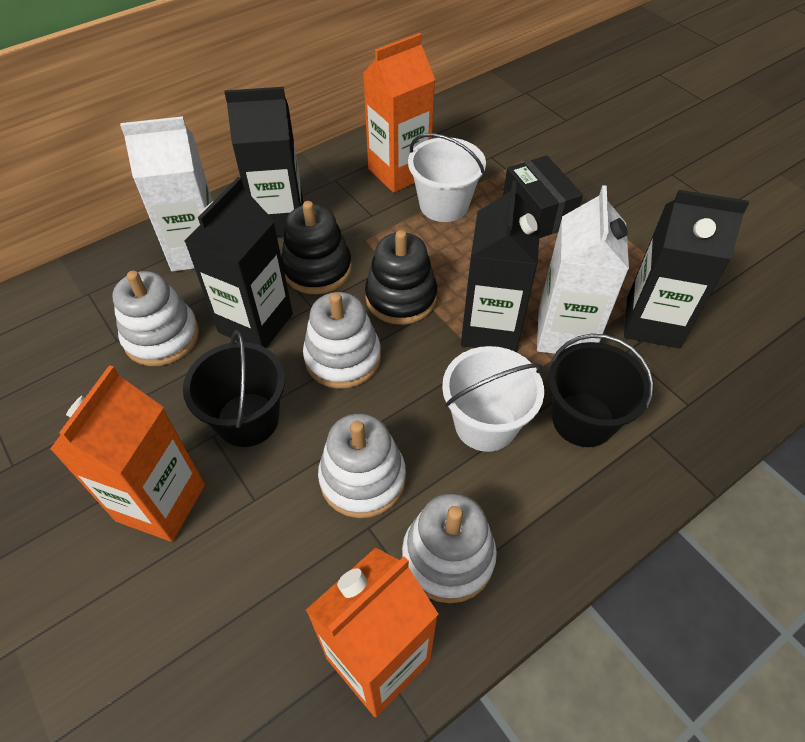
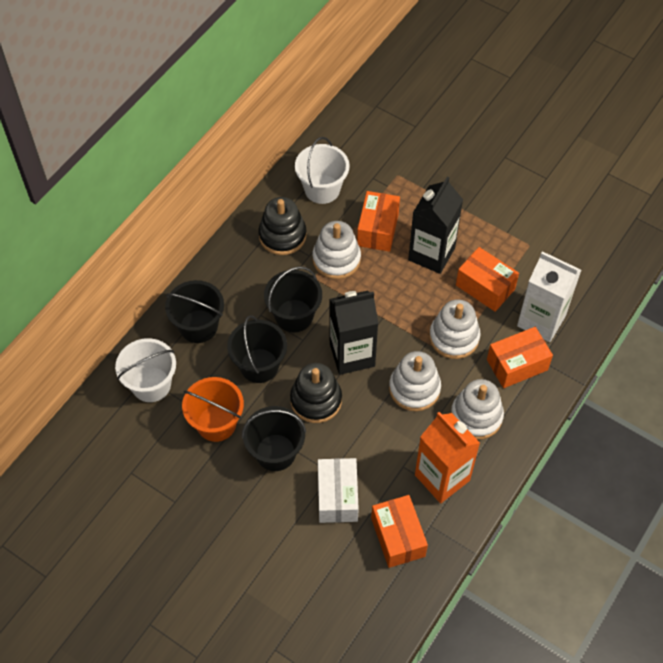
black box: 1 -> 0
black bucket: 2 -> 4
black carton: 4 -> 2
orange box: 0 -> 4
orange bucket: 0 -> 1
orange carton: 3 -> 1
white box: 0 -> 1
white carton: 2 -> 1

